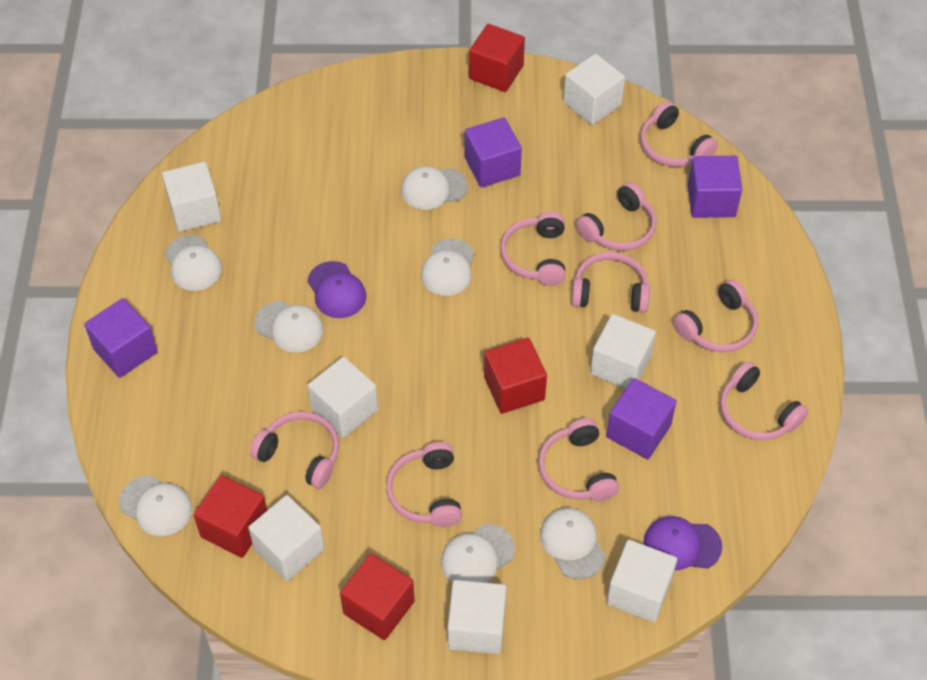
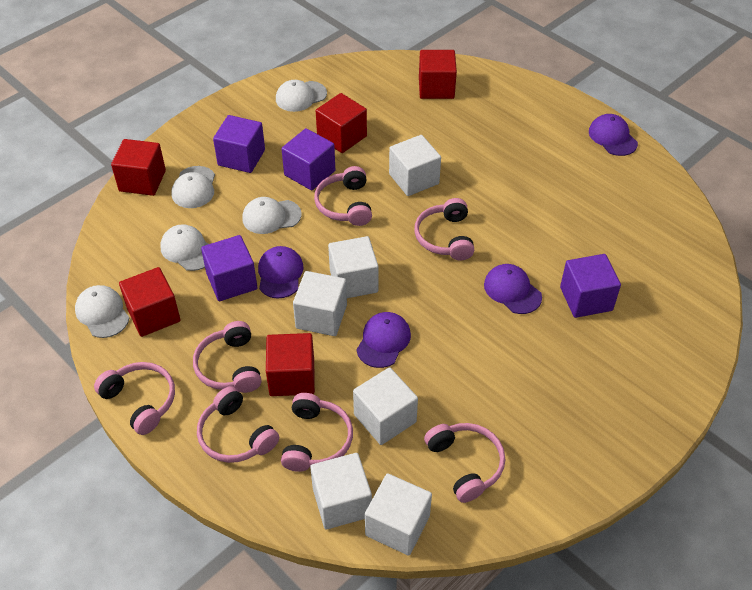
pink headphones: 9 -> 7
purple cap: 2 -> 4
red cube: 4 -> 5
white cap: 7 -> 5
white cube: 7 -> 6

